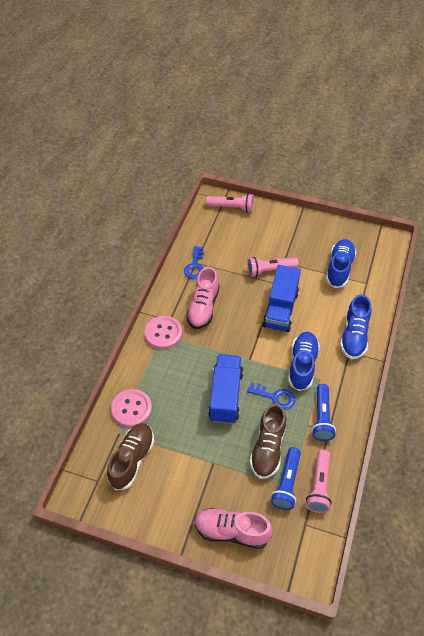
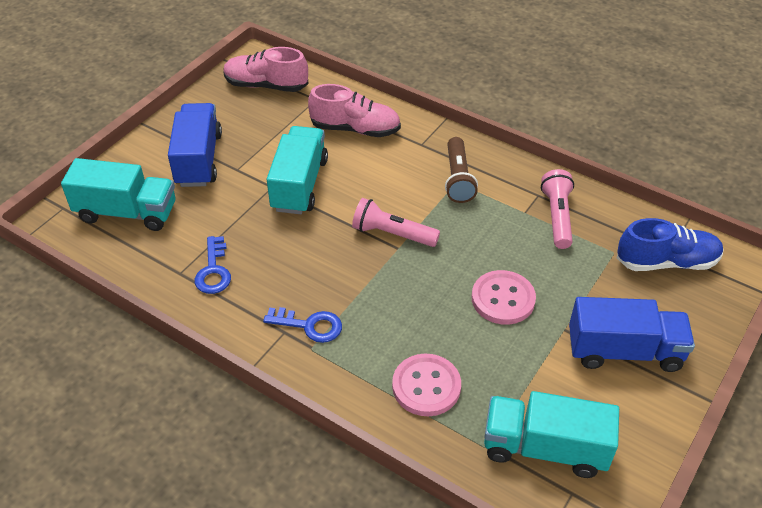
blue flashlight: 2 -> 0
blue shoe: 3 -> 1
brown flashlight: 0 -> 1
brown shoe: 2 -> 0
pink flashlight: 3 -> 2
turquoise truck: 0 -> 3

